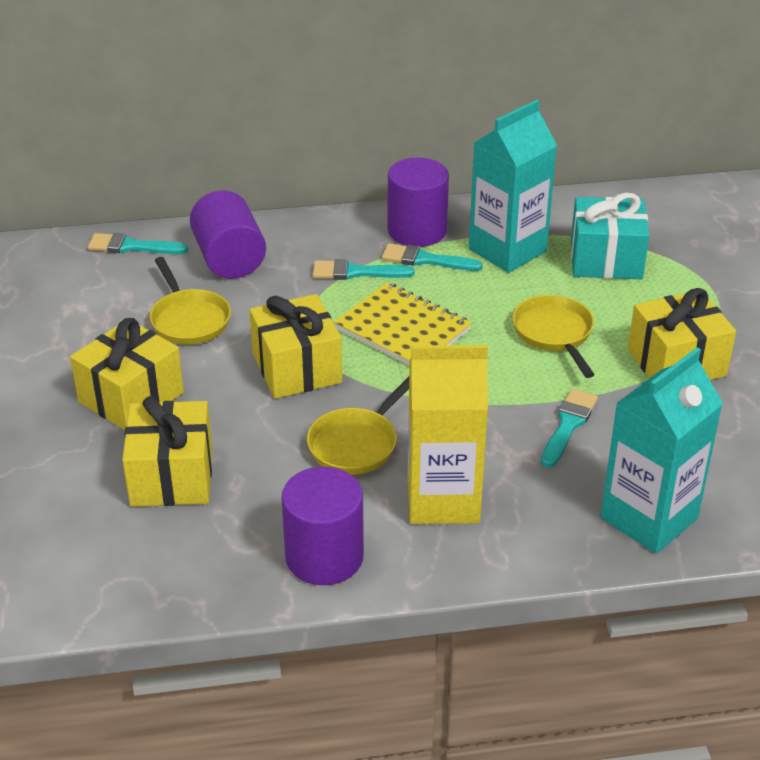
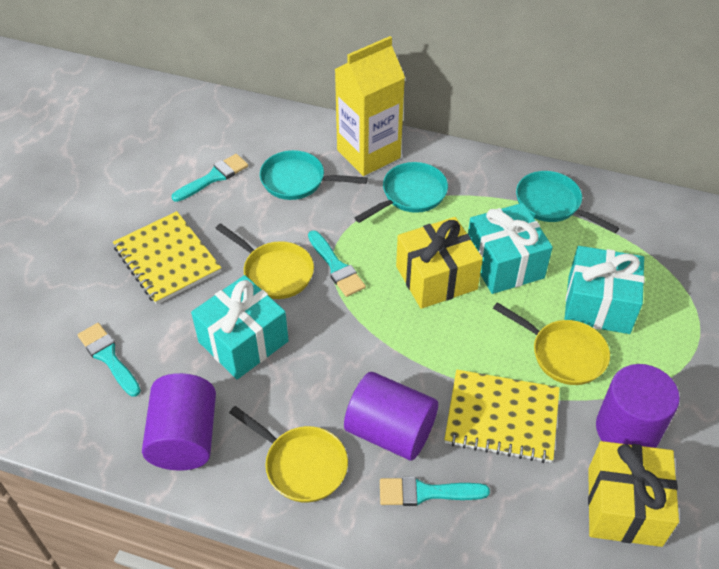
turquoise carton: 2 -> 0
turquoise gift: 1 -> 3
turquoise pan: 0 -> 3
yellow gift: 4 -> 2
yellow notebook: 1 -> 2

